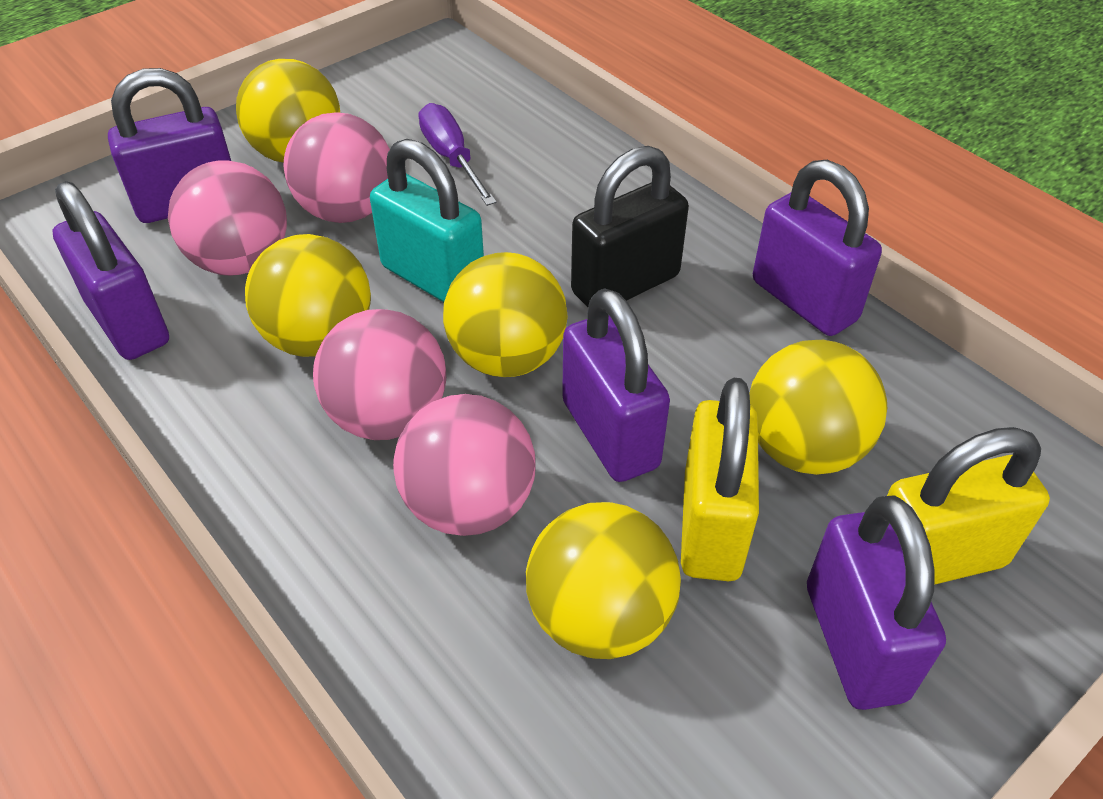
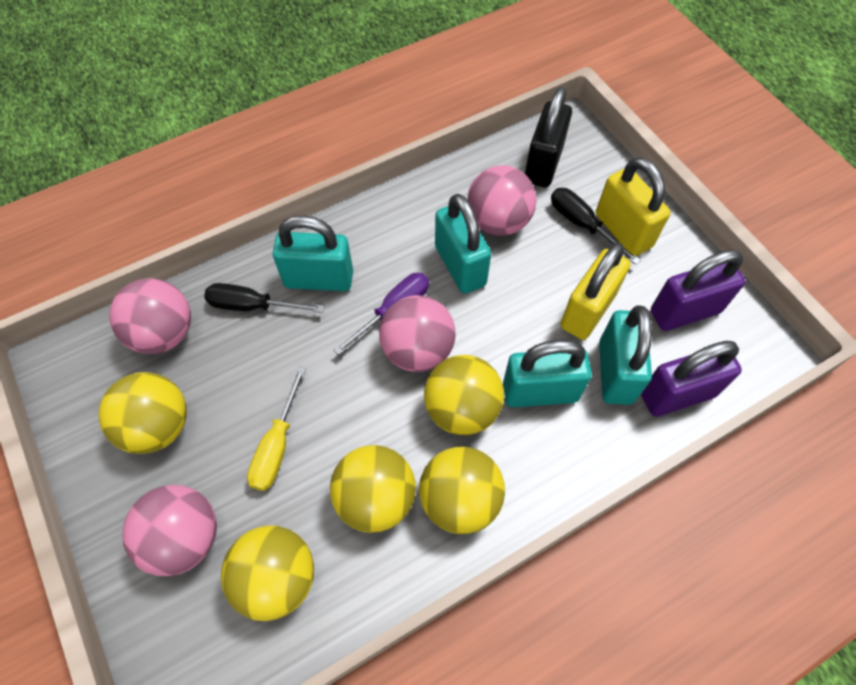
black screwdriver: 0 -> 2
purple padlock: 5 -> 2
turquoise padlock: 1 -> 4
yellow screwdriver: 0 -> 1

